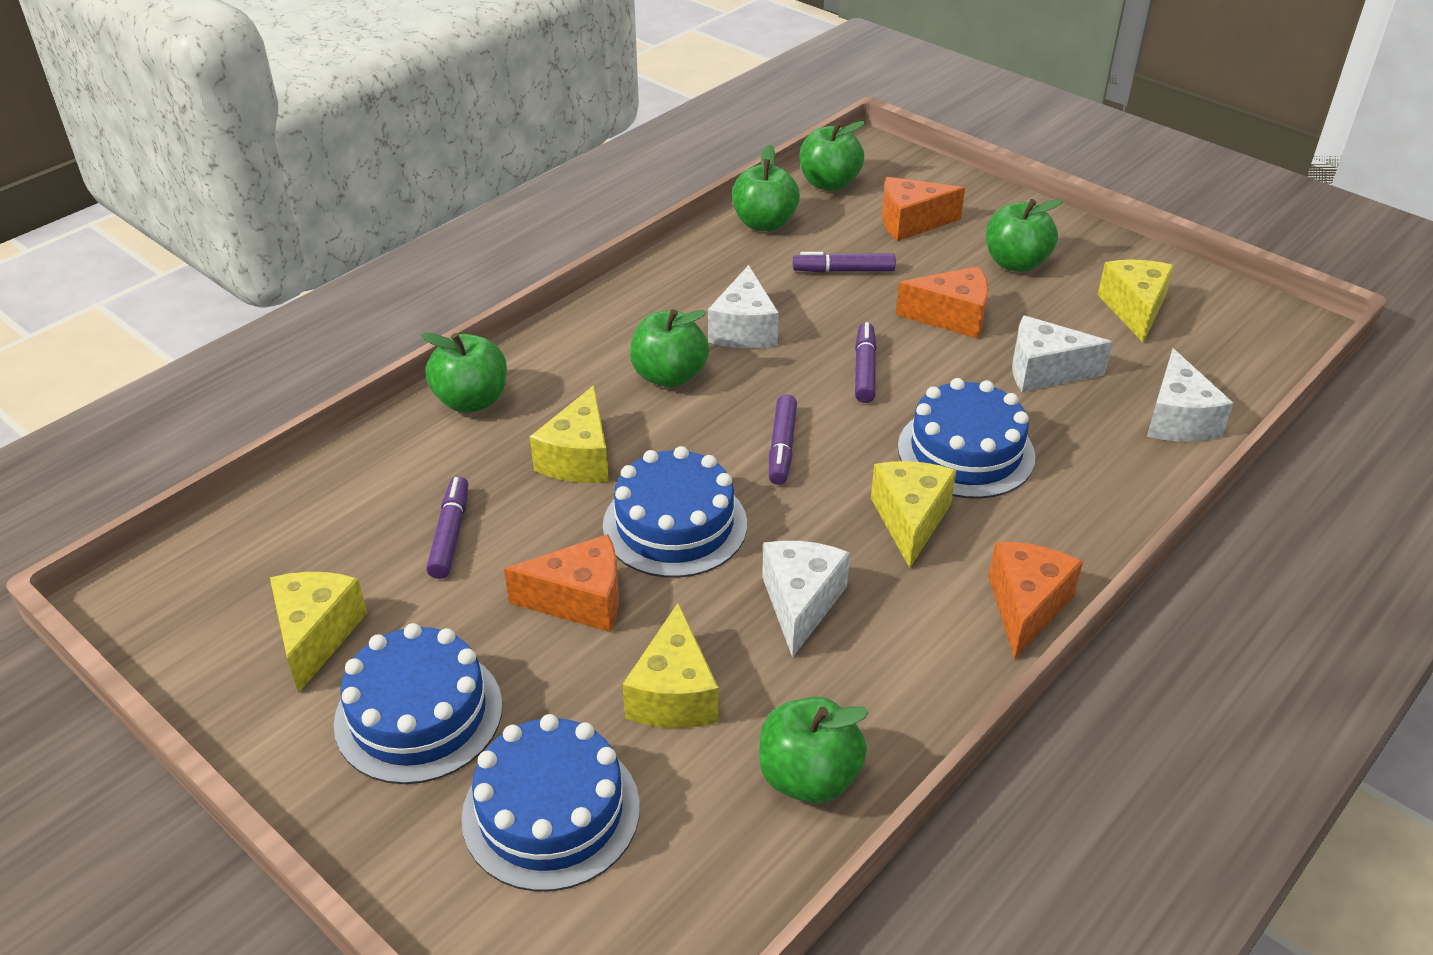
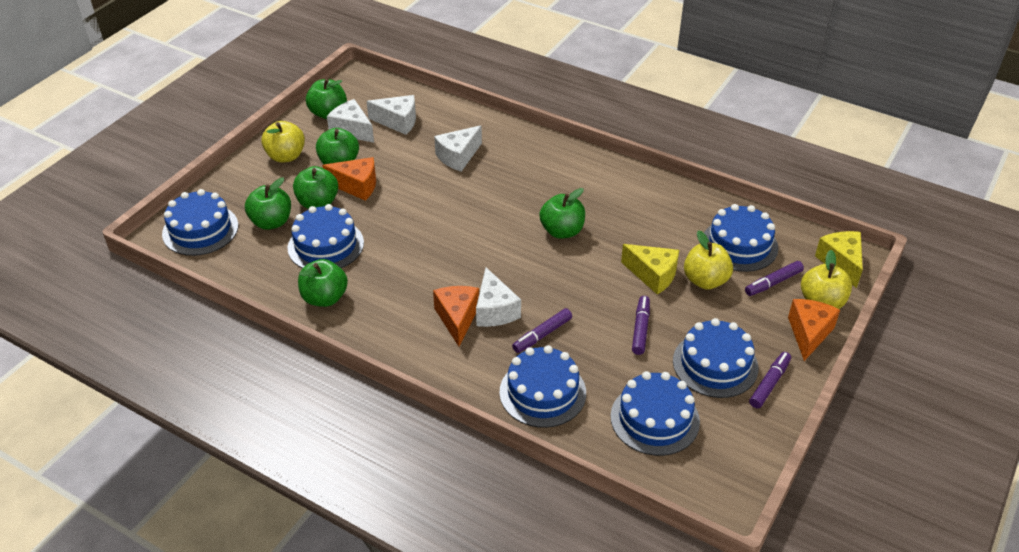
blue cake: 4 -> 6
orange cheese: 4 -> 3
yellow apple: 0 -> 3
yellow cheese: 5 -> 2

